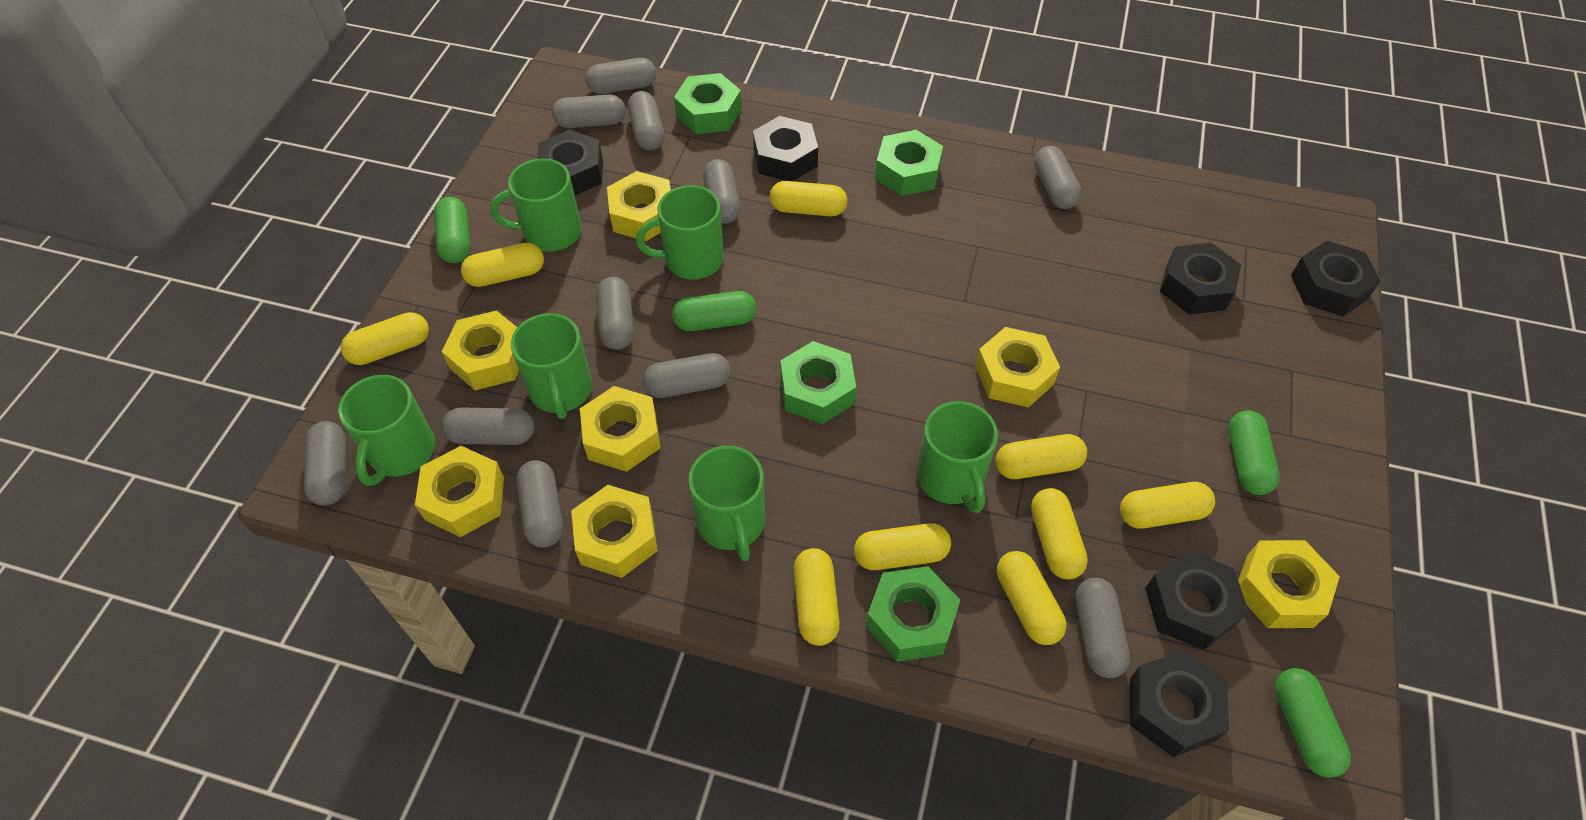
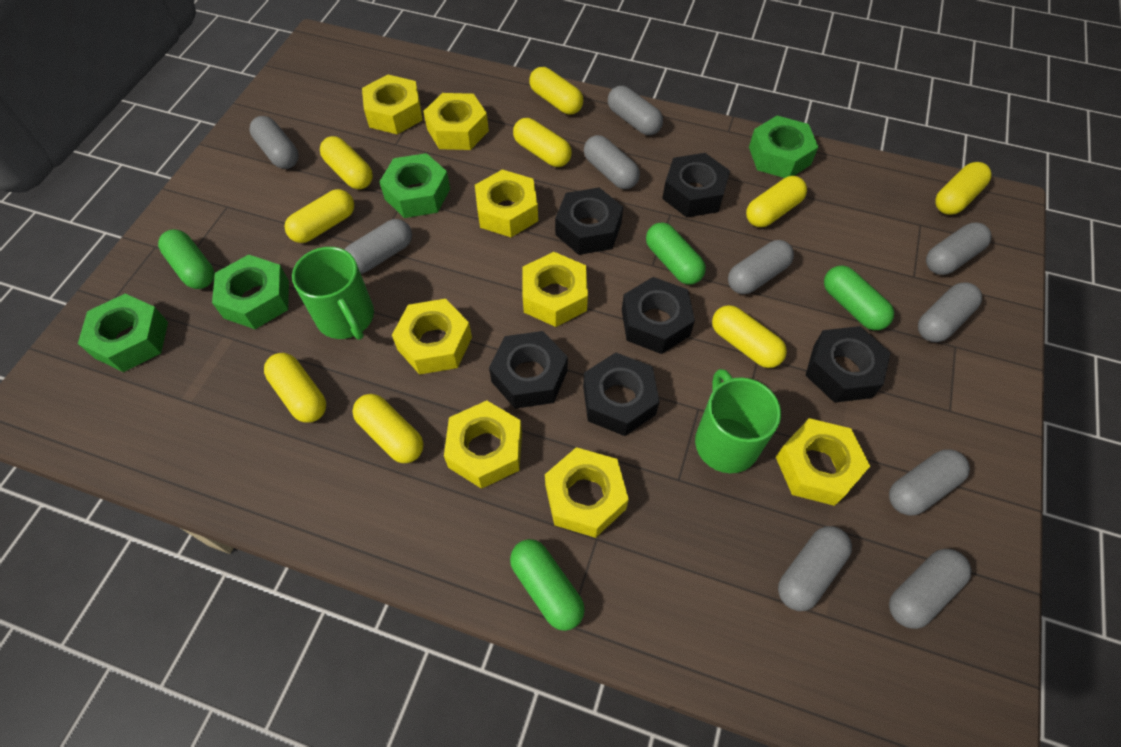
green mug: 6 -> 2
grey capsule: 11 -> 10
yellow nut: 7 -> 8

